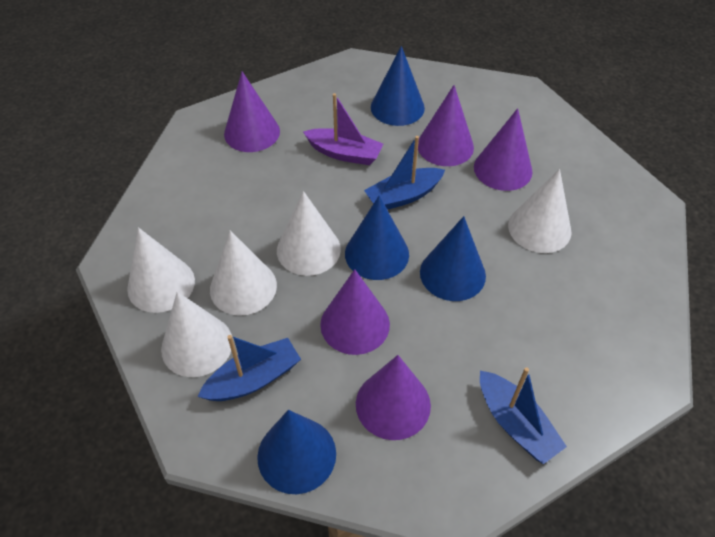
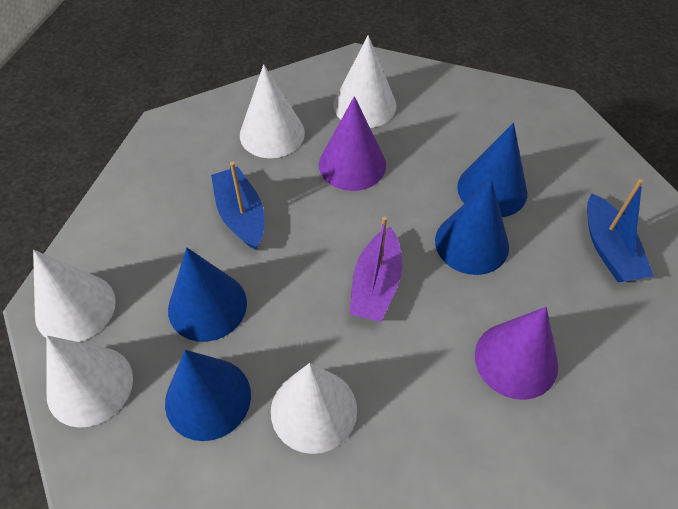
blue boat: 3 -> 2
purple cone: 5 -> 2

